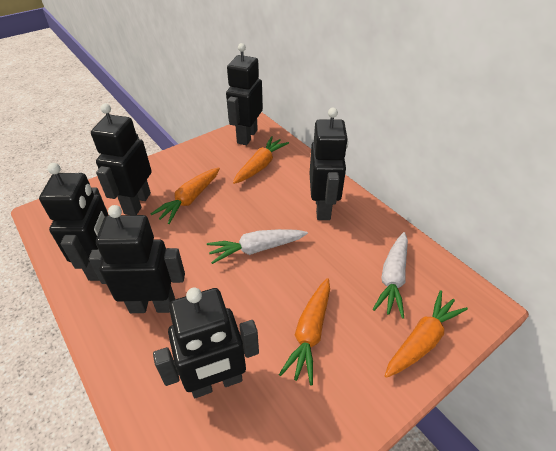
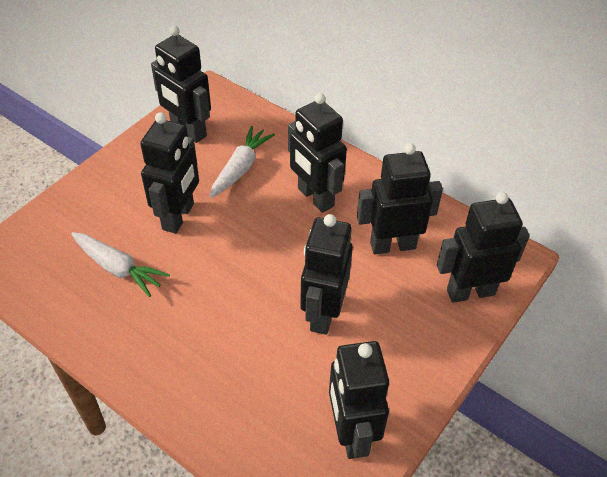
black robot: 6 -> 7
orange carrot: 4 -> 0

